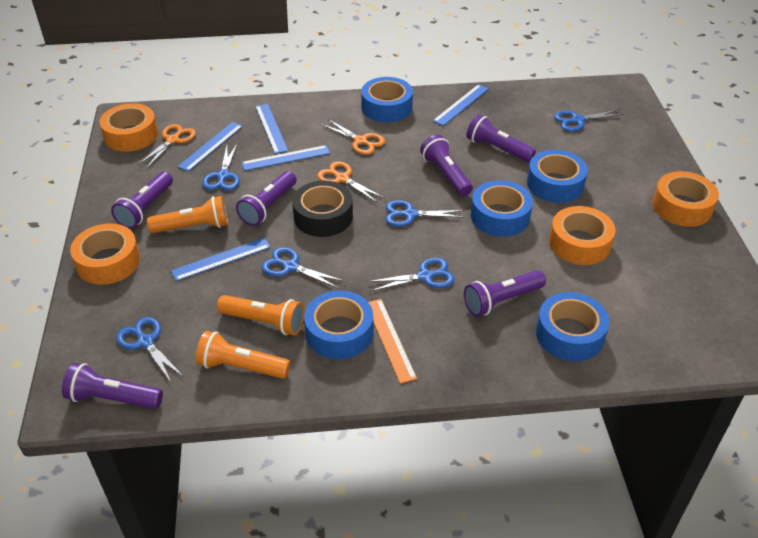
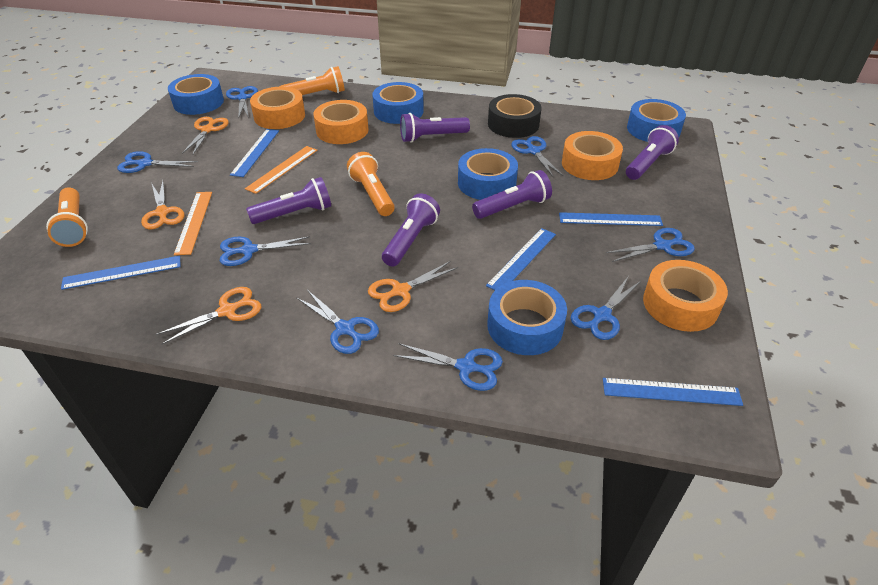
blue scissors: 6 -> 8
orange ruler: 1 -> 2
orange scissors: 3 -> 4
purple flashlight: 6 -> 5

